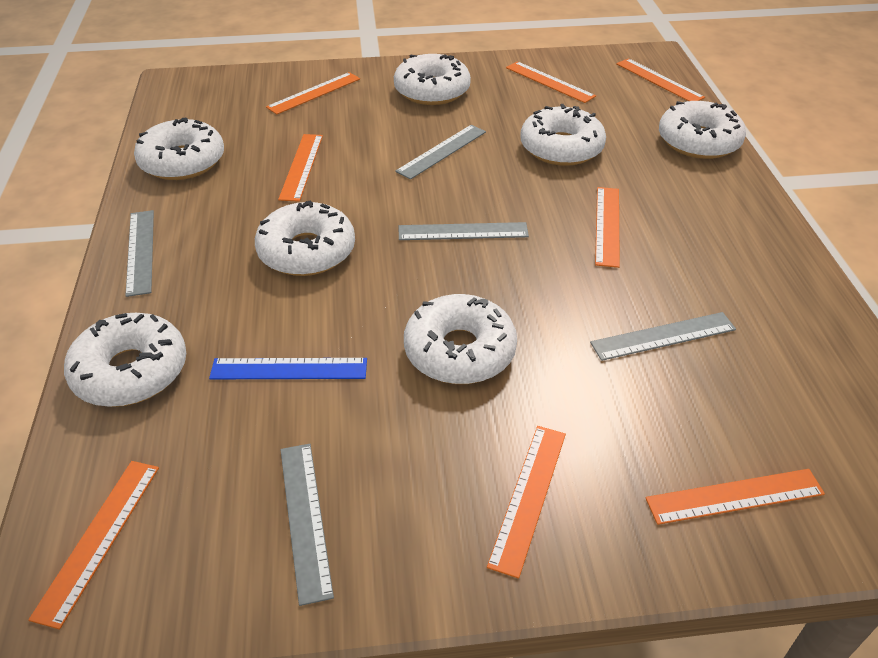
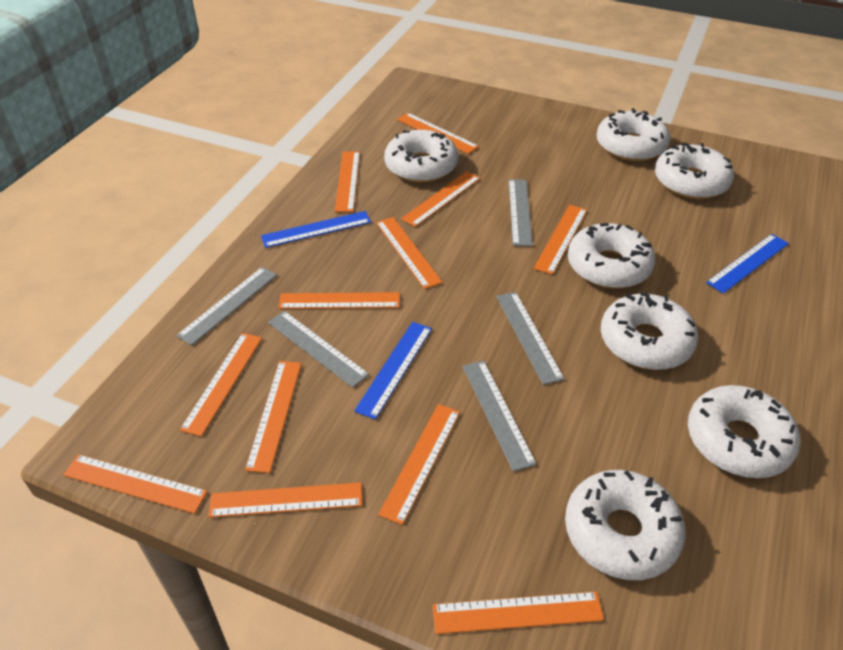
blue ruler: 1 -> 3
orange ruler: 8 -> 12

